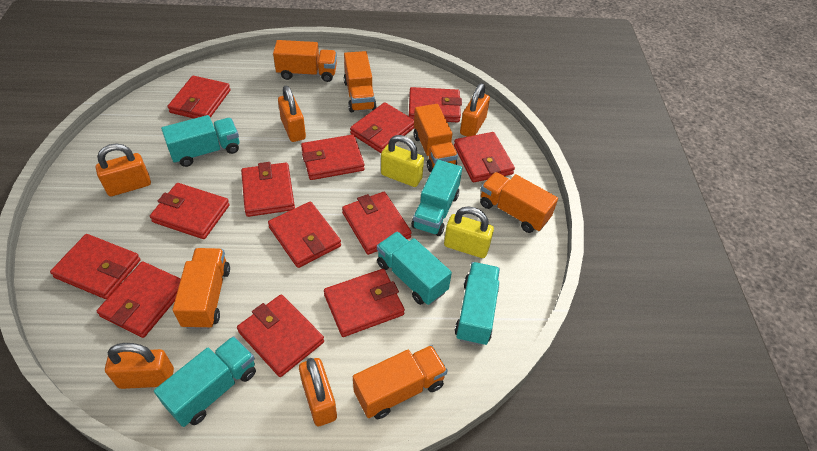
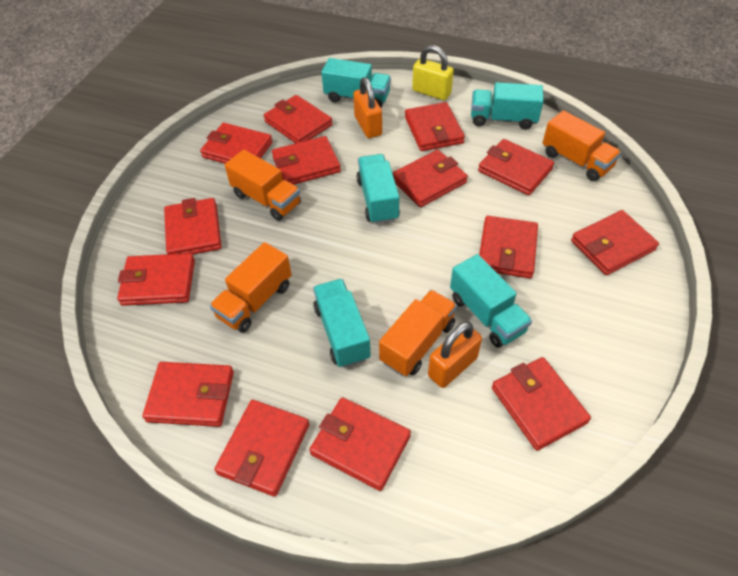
orange padlock: 5 -> 2
orange truck: 6 -> 4
red wallet: 13 -> 14
yellow padlock: 2 -> 1

